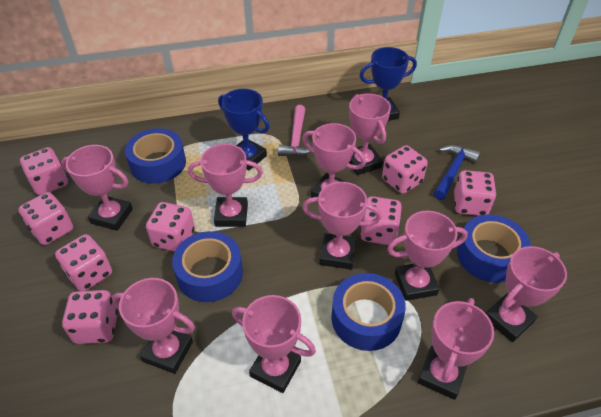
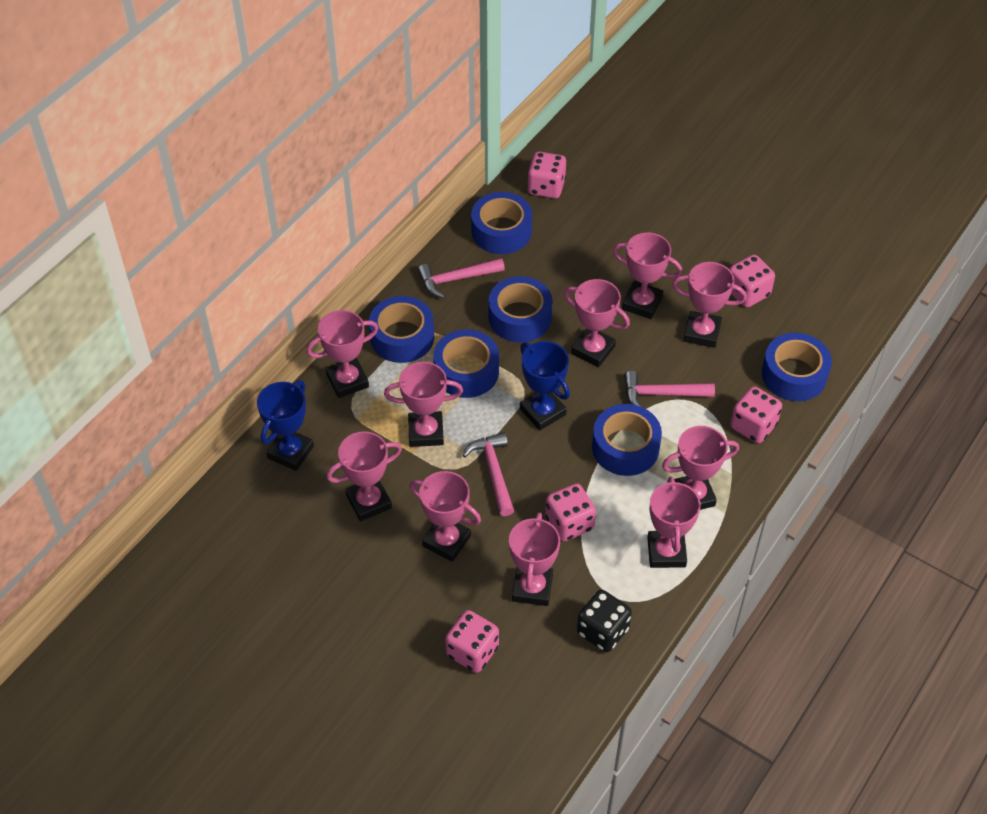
black dice: 0 -> 1
blue hammer: 1 -> 0
blue tape: 4 -> 6
pink dice: 8 -> 5
pink hammer: 1 -> 3

